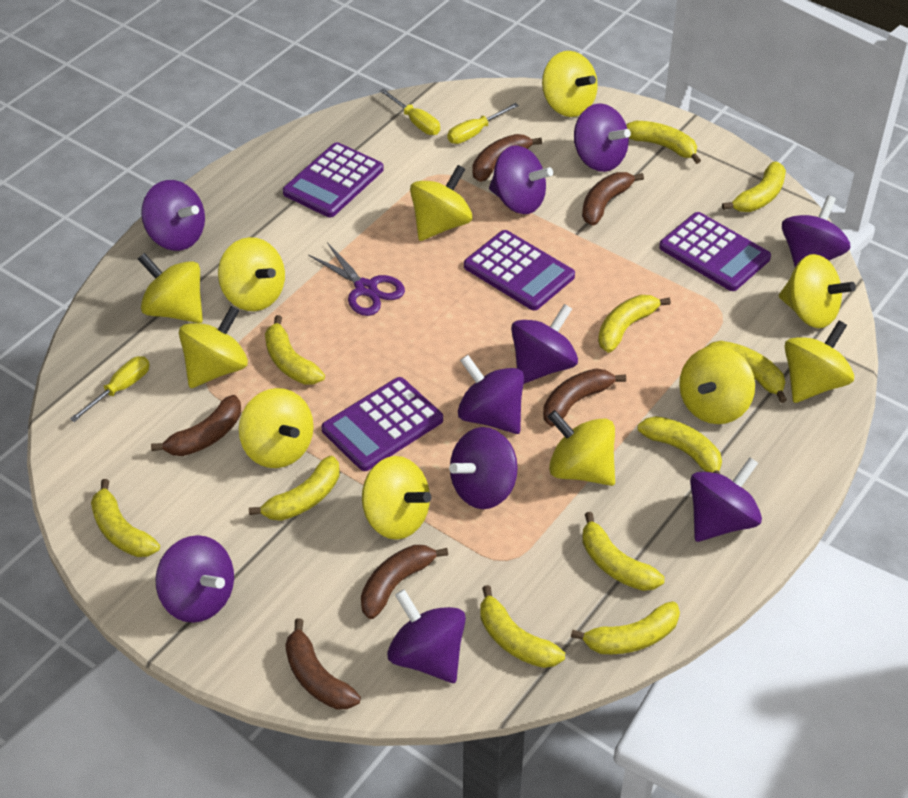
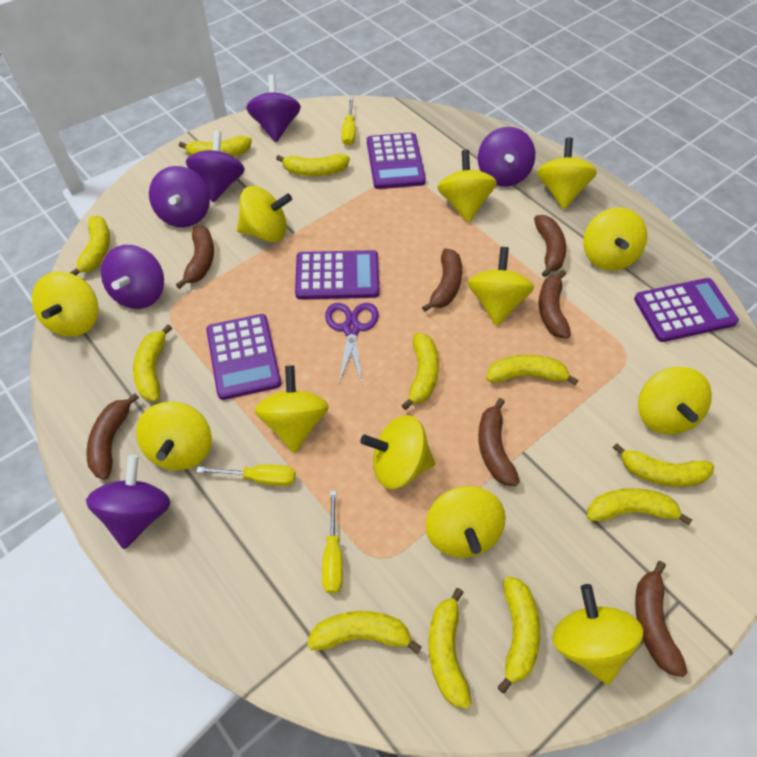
brown banana: 6 -> 7
purple spinning top: 10 -> 6
yellow spinning top: 11 -> 12

